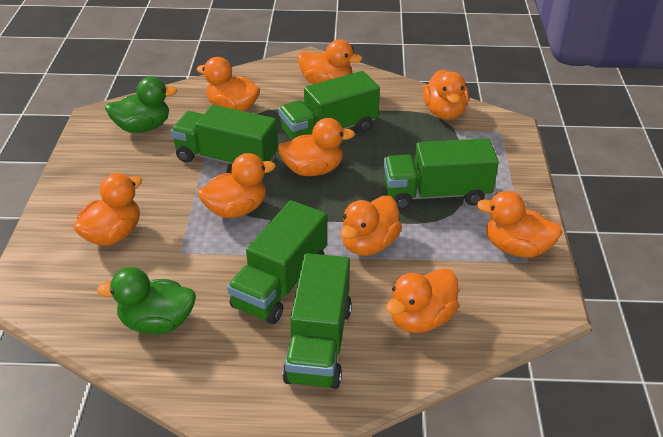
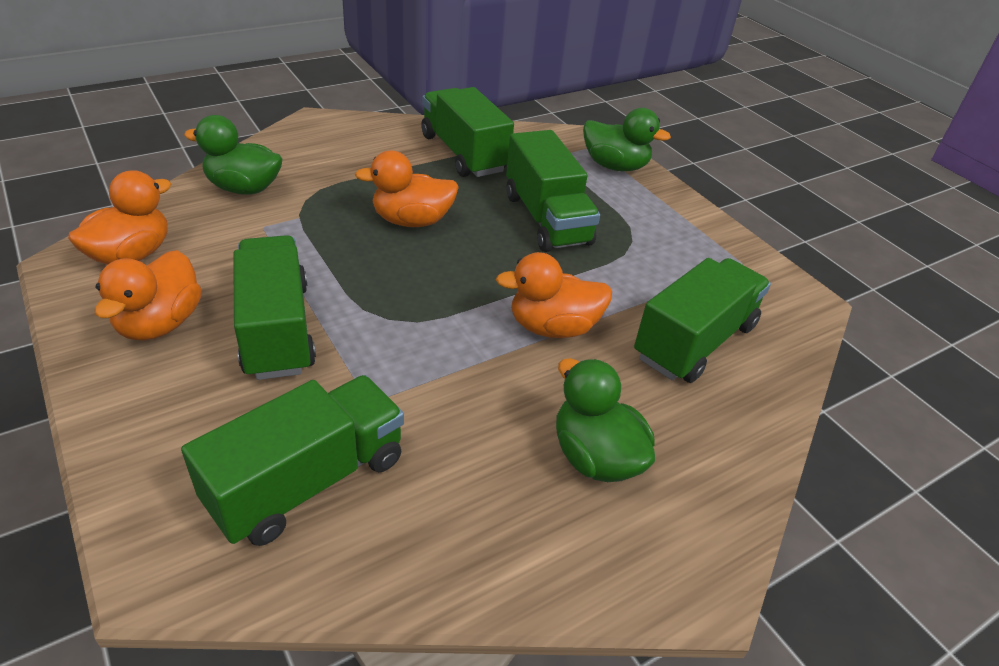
green duck: 2 -> 3
orange duck: 9 -> 4

